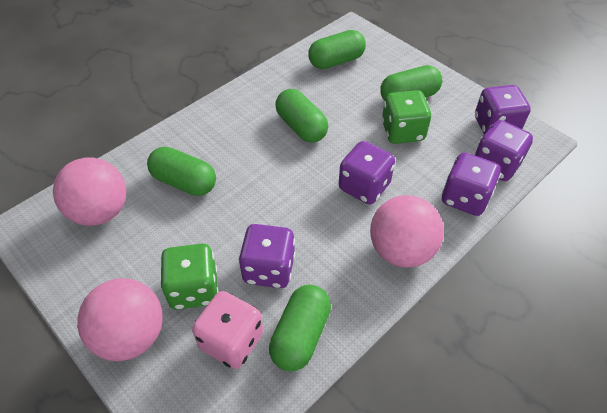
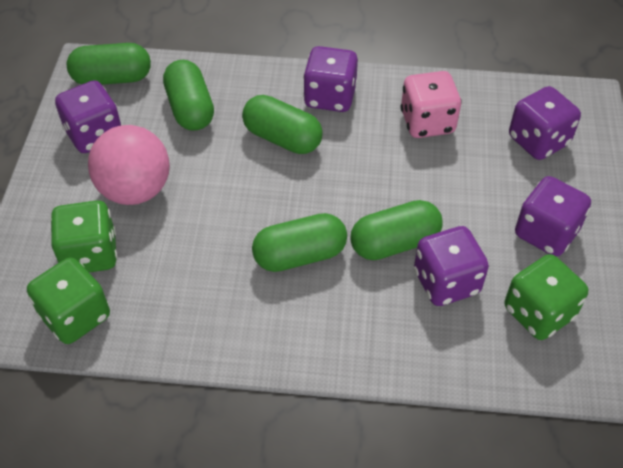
green dice: 2 -> 3
pink ball: 3 -> 1

